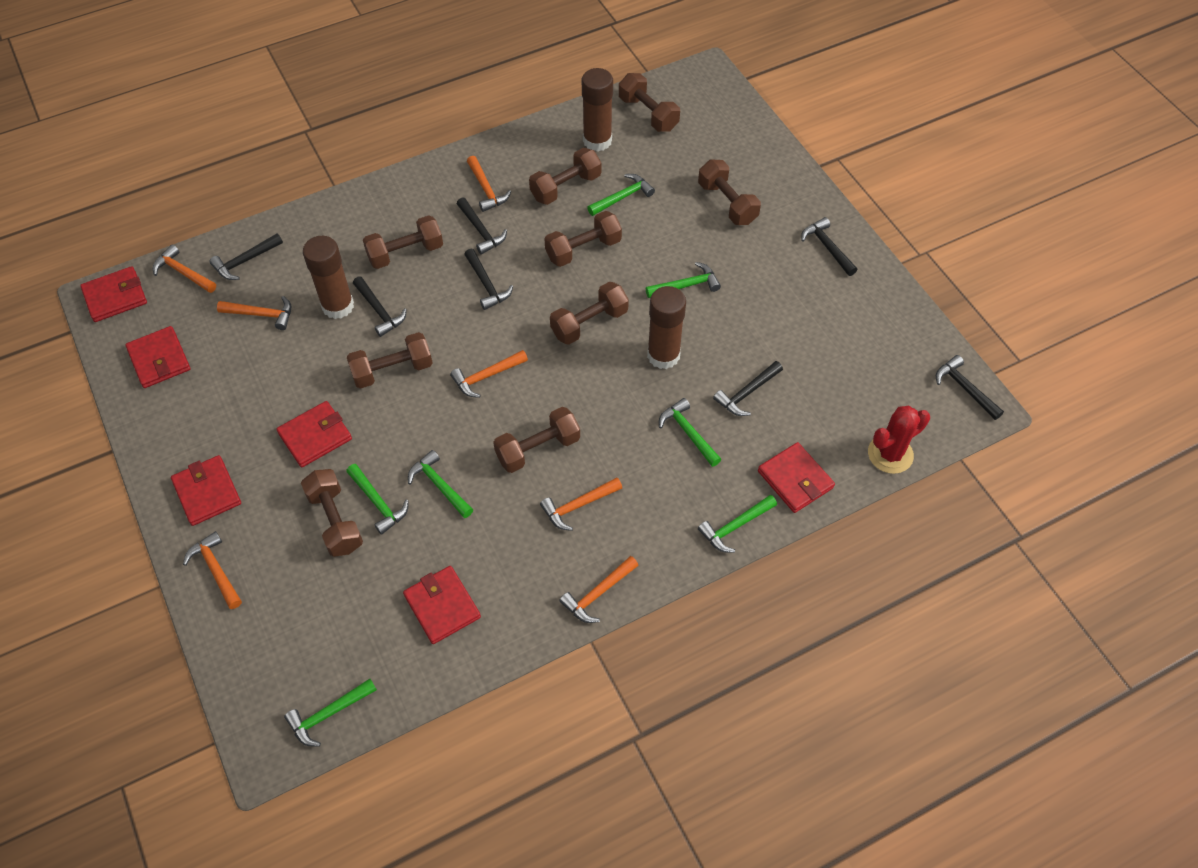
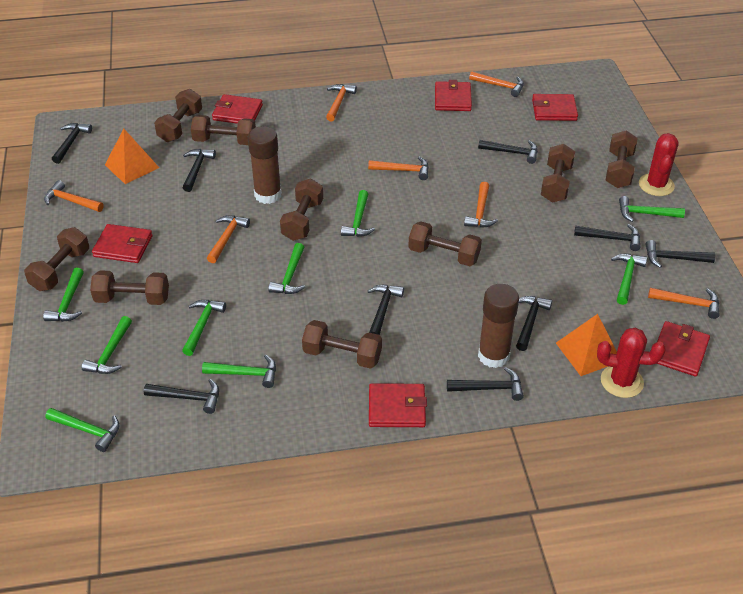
black hammer: 7 -> 9
brown glue stick: 3 -> 2
green hammer: 7 -> 9
orange pyramid: 0 -> 2
red cactus: 1 -> 2

